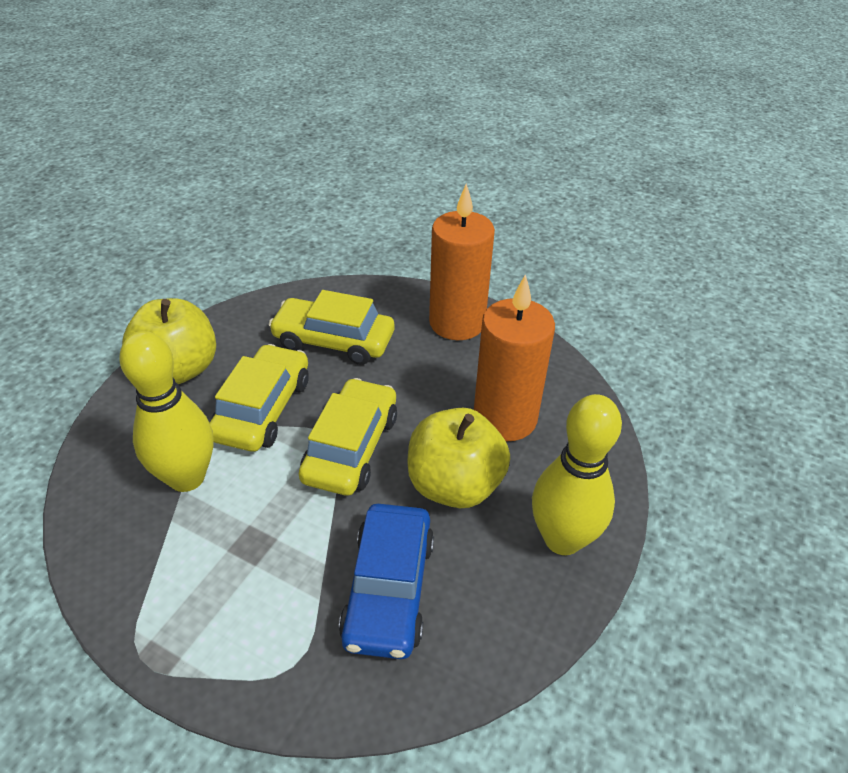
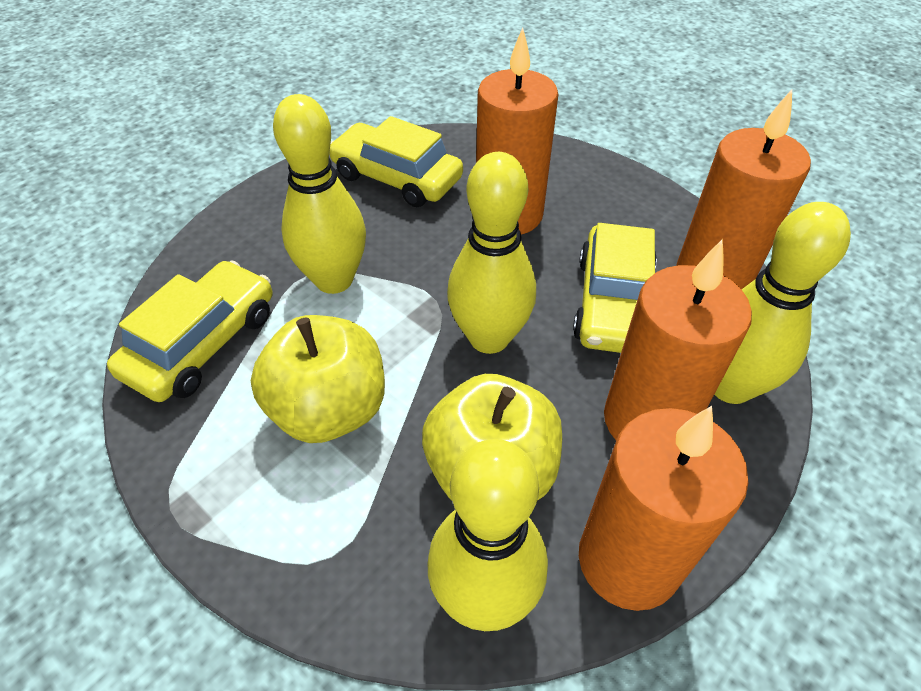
blue car: 1 -> 0
orange candle: 2 -> 4
yellow bowling pin: 2 -> 4

